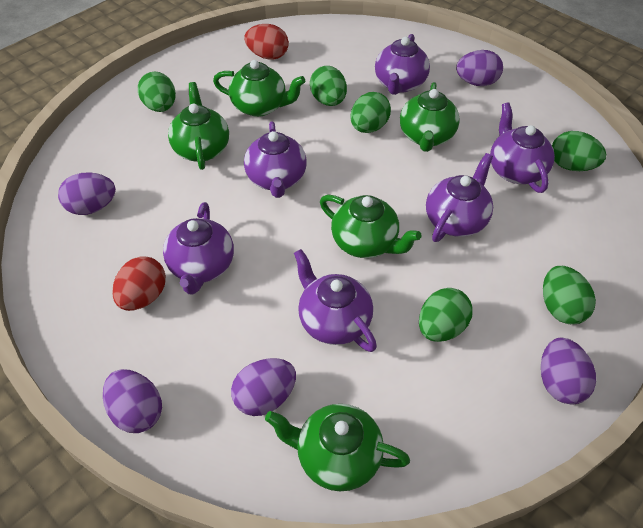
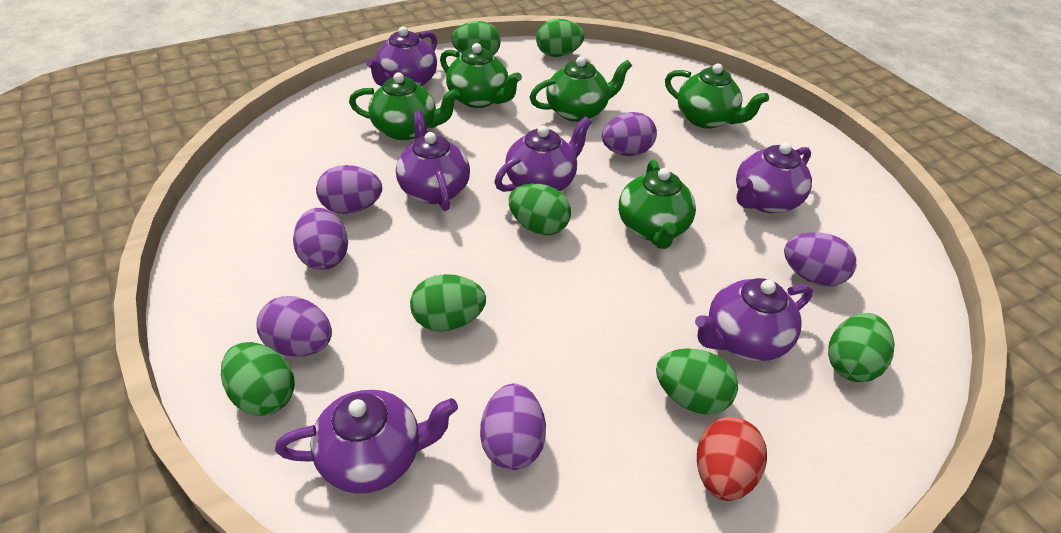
green egg: 6 -> 7
purple egg: 5 -> 6
red egg: 2 -> 1

